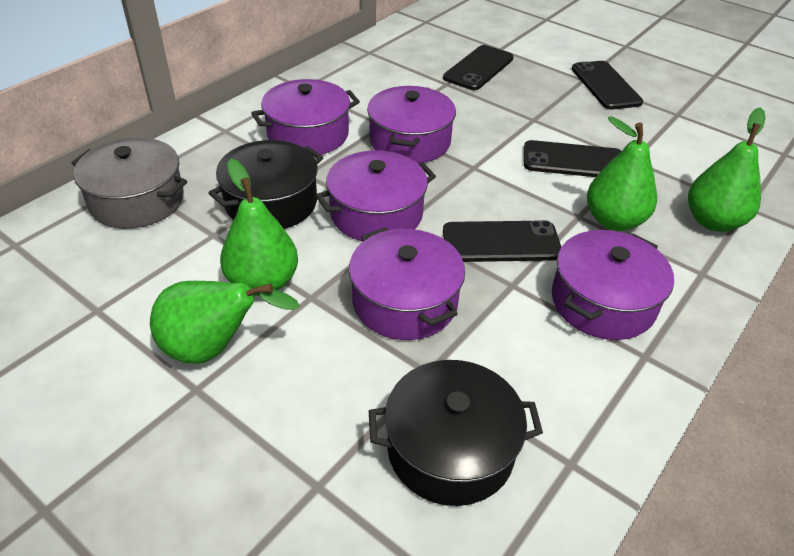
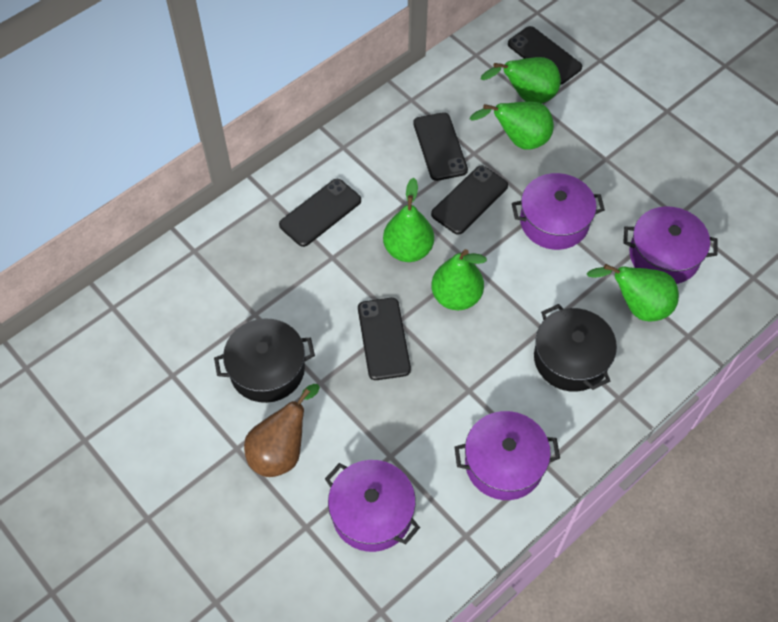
black phone: 4 -> 5
brown pear: 0 -> 1
green pear: 4 -> 5
grey pot: 1 -> 0
purple pot: 5 -> 4

